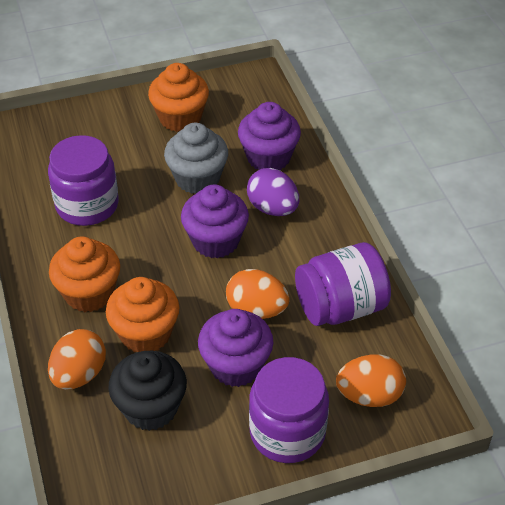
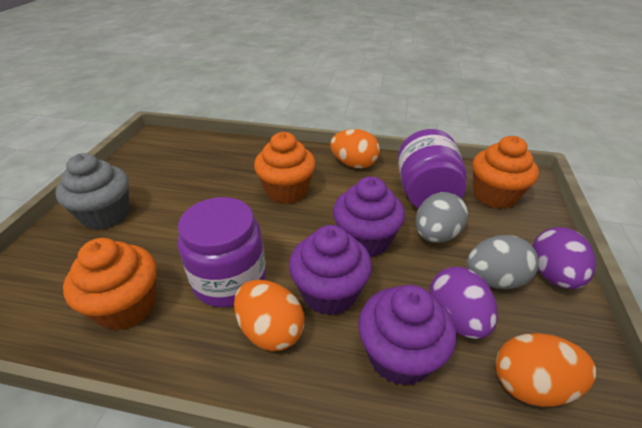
black cupcake: 1 -> 0
grey egg: 0 -> 2
purple egg: 1 -> 2
purple jar: 3 -> 2

